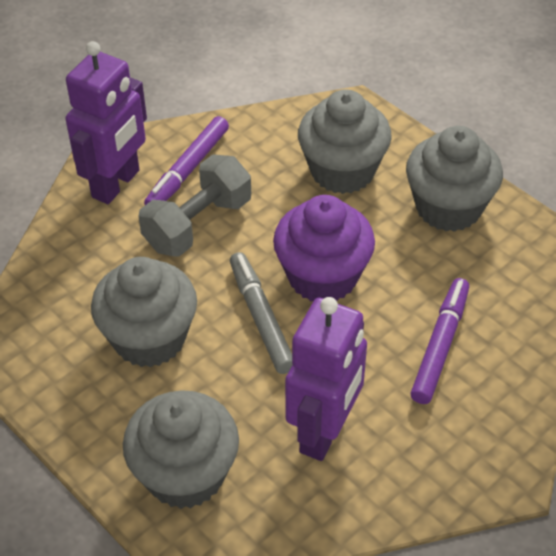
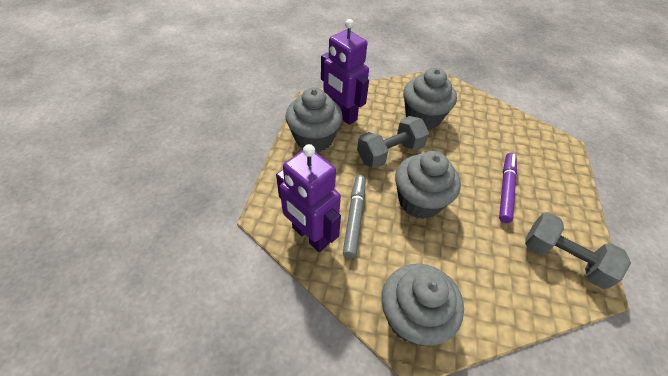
grey dumbbell: 1 -> 2
purple cupcake: 1 -> 0
purple marker: 2 -> 1

